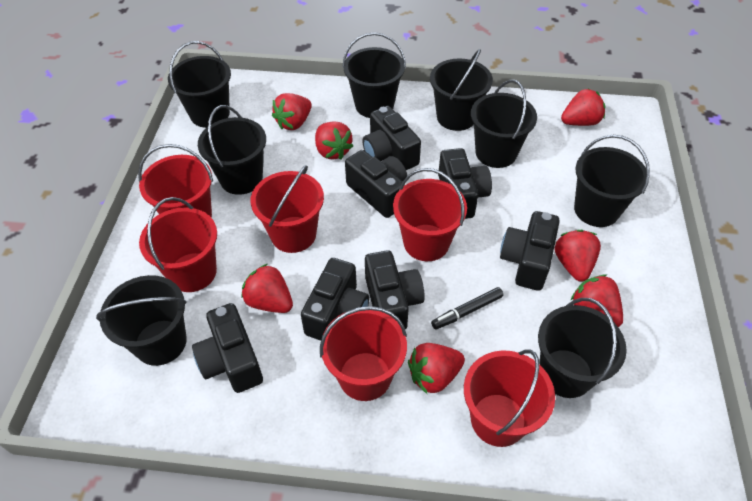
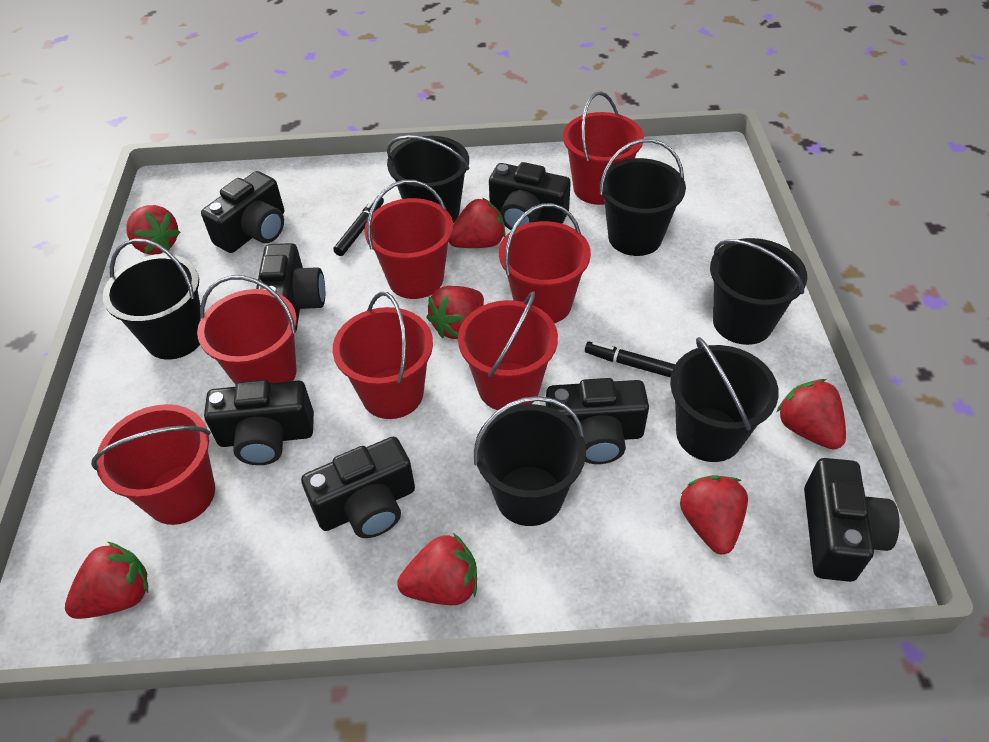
black bucket: 8 -> 6
black marker: 1 -> 2
red bucket: 6 -> 7

